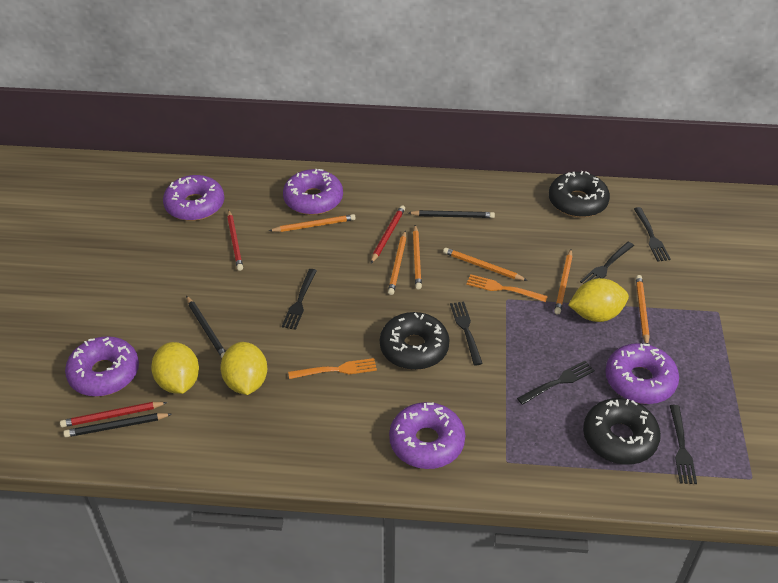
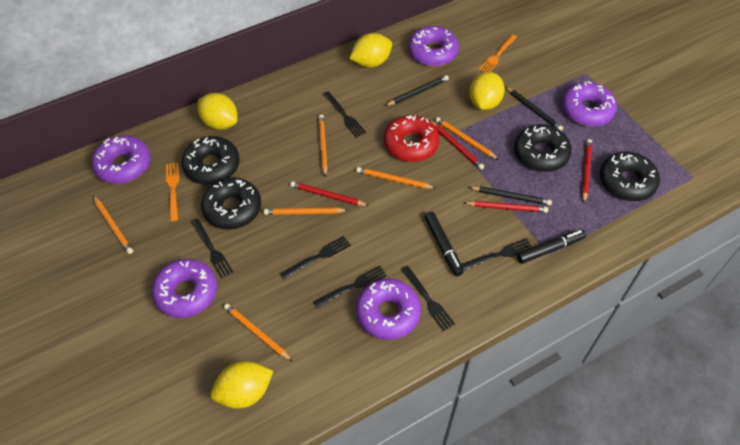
black donut: 3 -> 4
black marker: 0 -> 2
red donut: 0 -> 1
red pencil: 3 -> 4
yellow lemon: 3 -> 4

